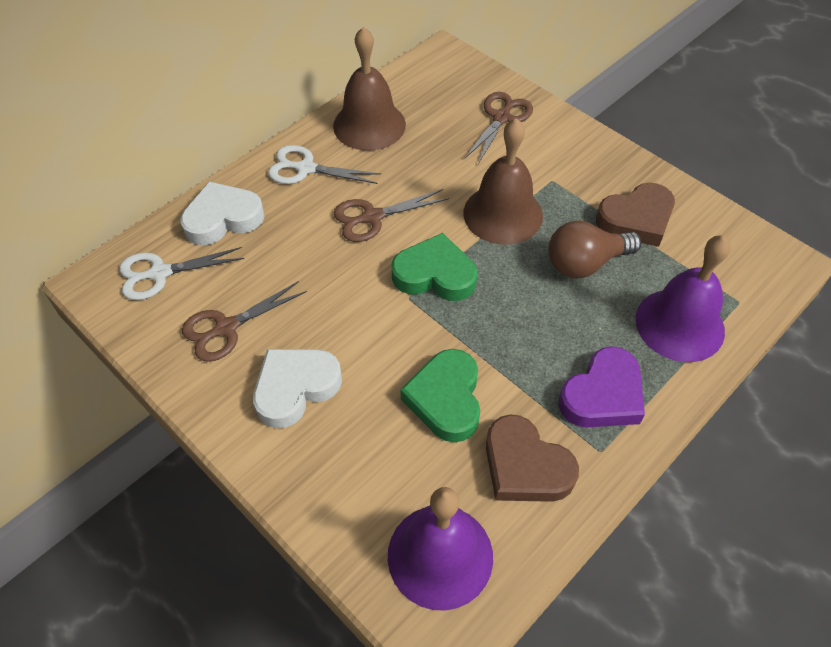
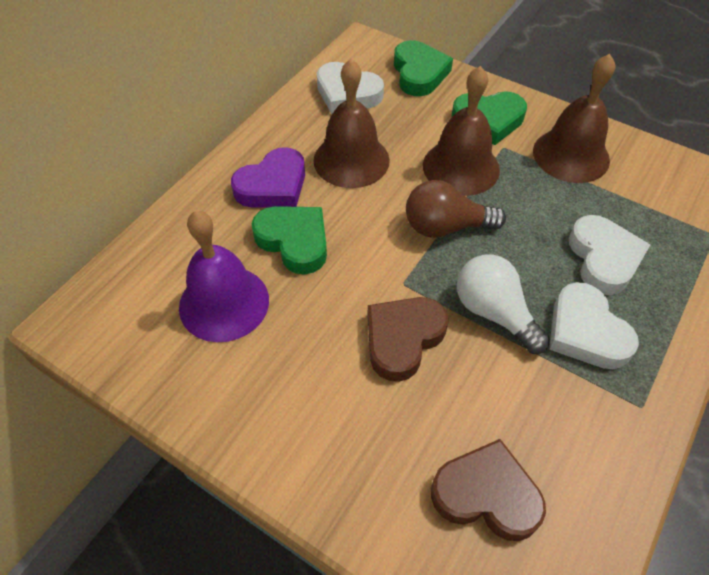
brown bell: 2 -> 3
brown scissors: 3 -> 0
green heart: 2 -> 3
purple bell: 2 -> 1
white heart: 2 -> 3
white light bulb: 0 -> 1
white scissors: 2 -> 0

